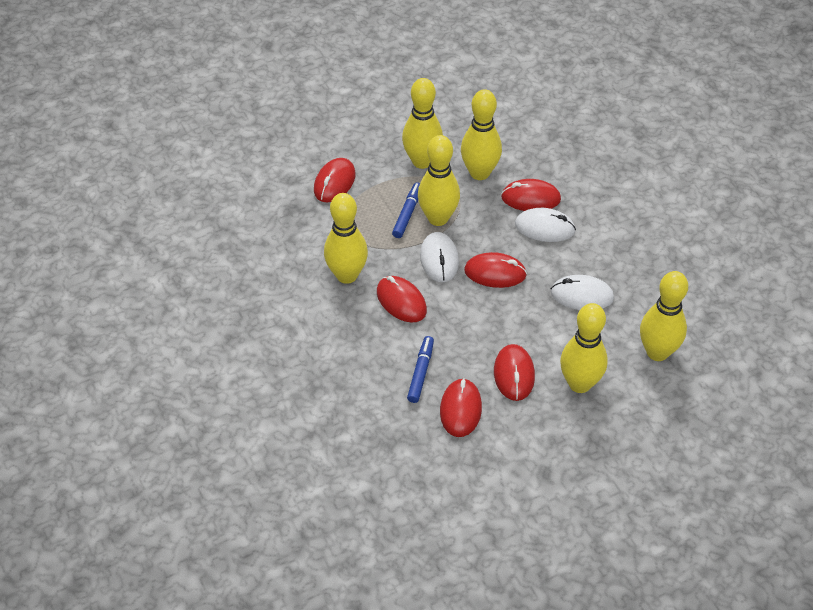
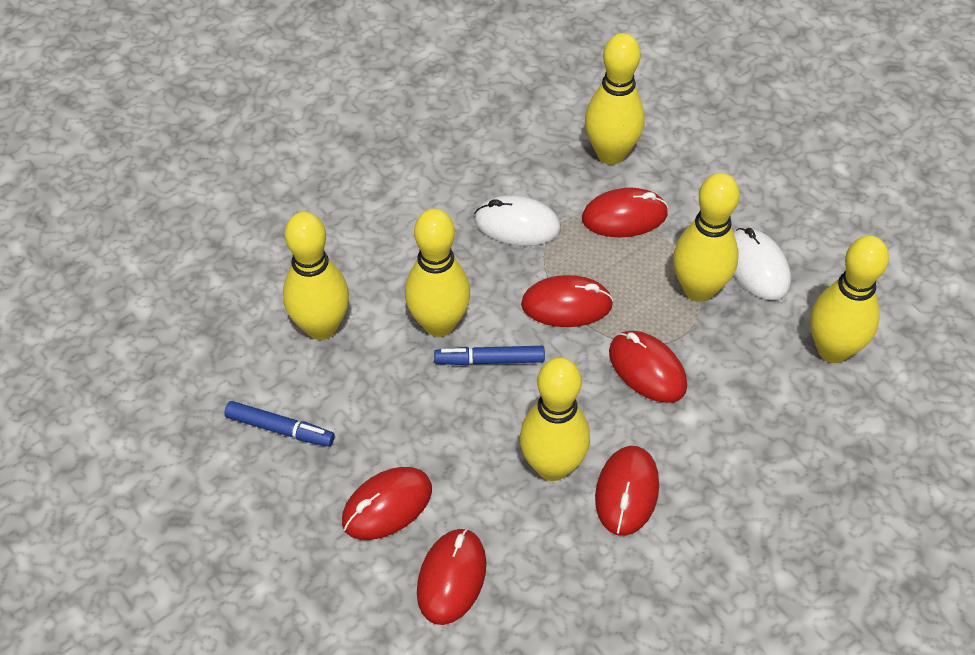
white mouse: 3 -> 2

